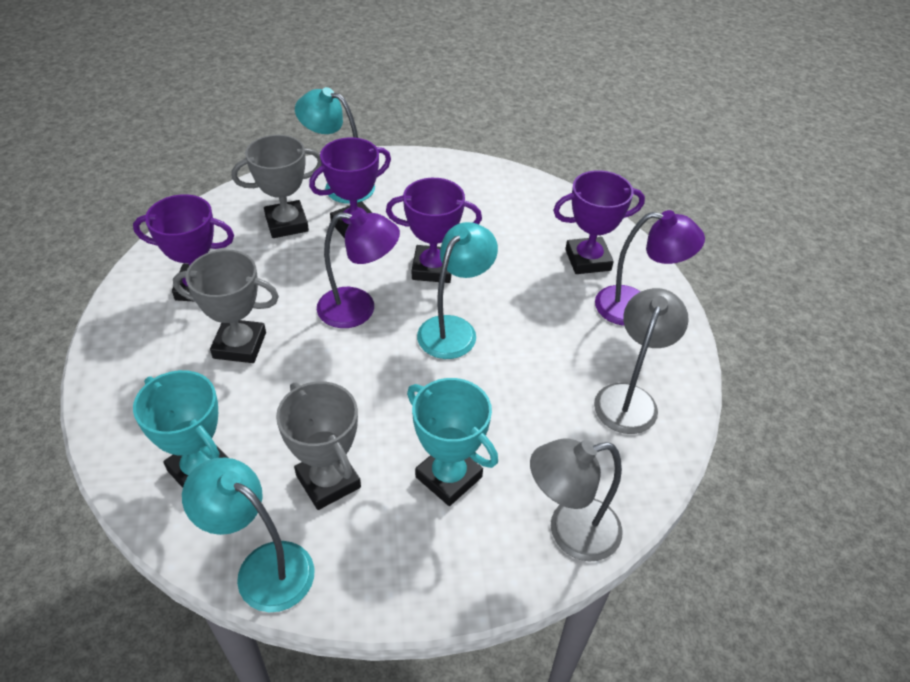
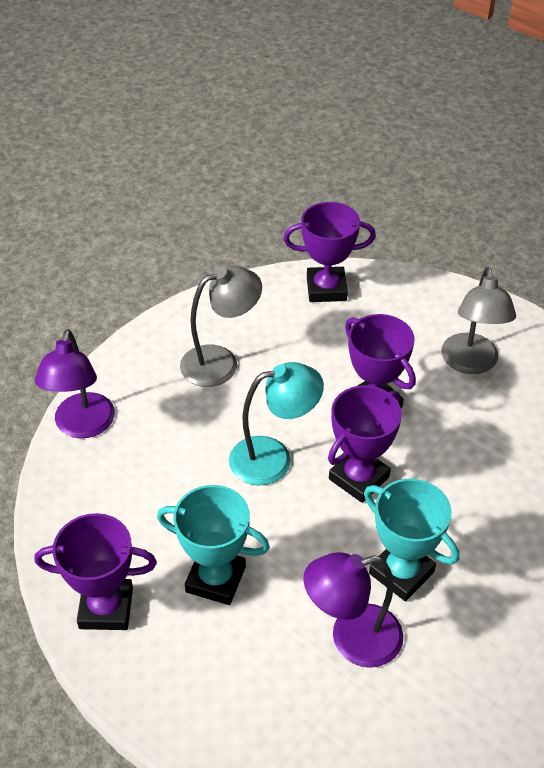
grey trophy: 3 -> 0
turquoise lamp: 3 -> 1

